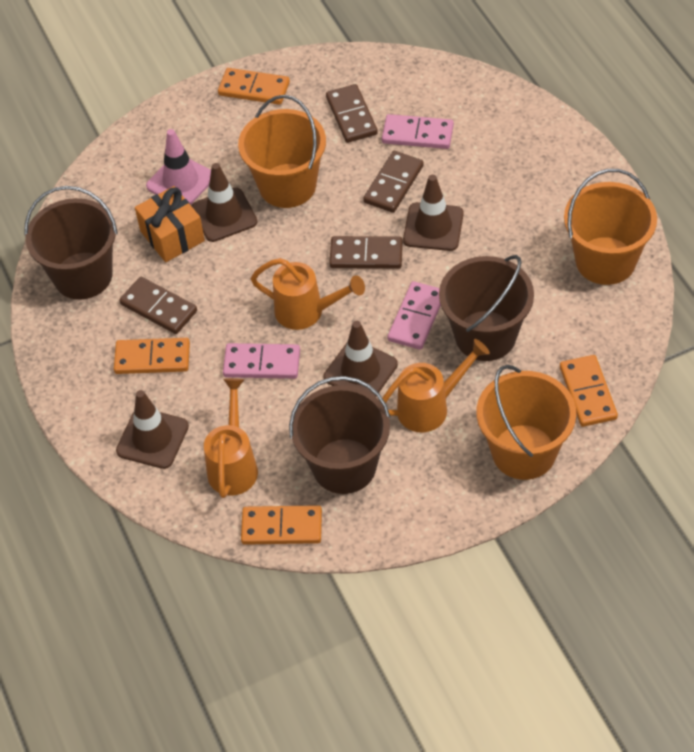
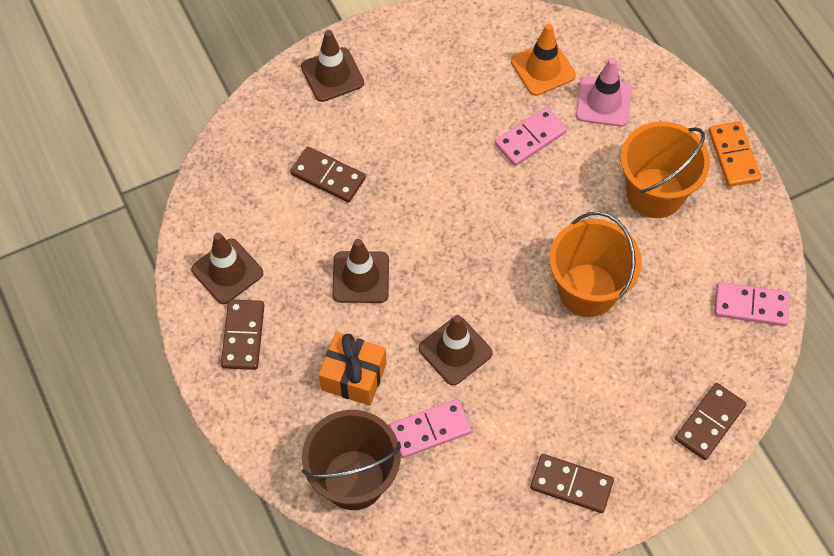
brown bucket: 3 -> 1
orange bucket: 3 -> 2
orange domino: 4 -> 1
orange traffic cone: 0 -> 1
orange watering can: 3 -> 0

